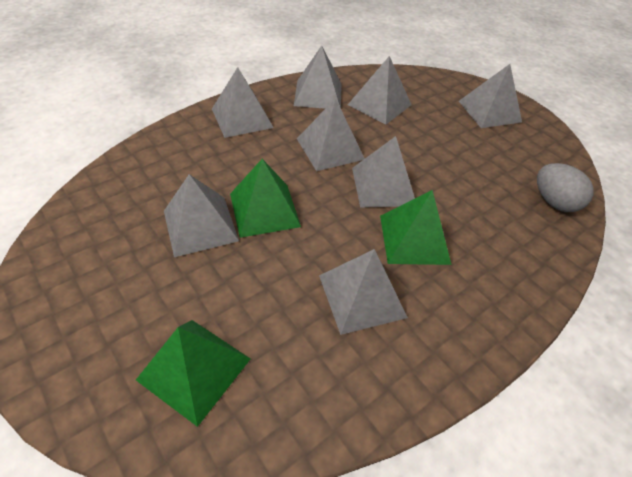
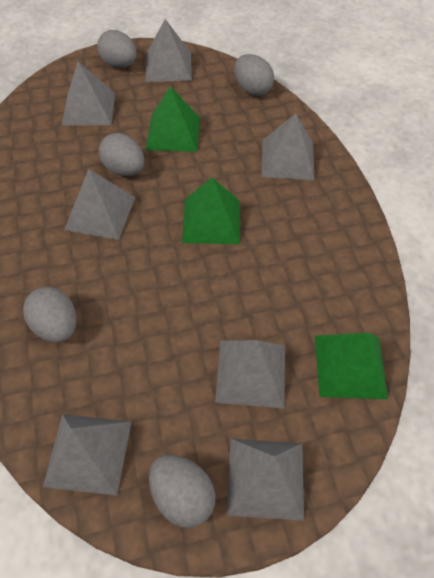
grey egg: 1 -> 5
grey pyramid: 8 -> 7

